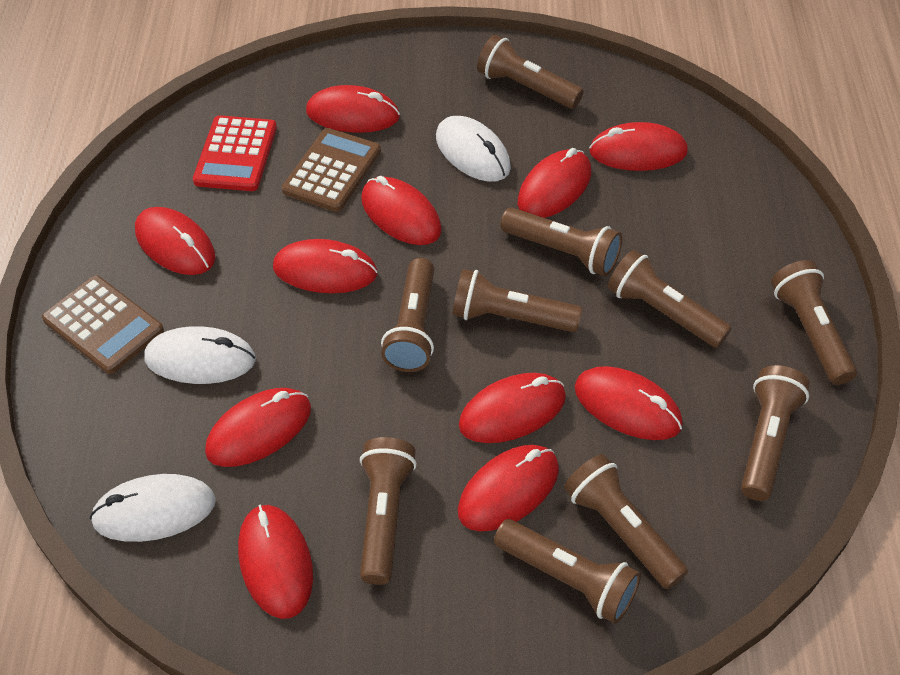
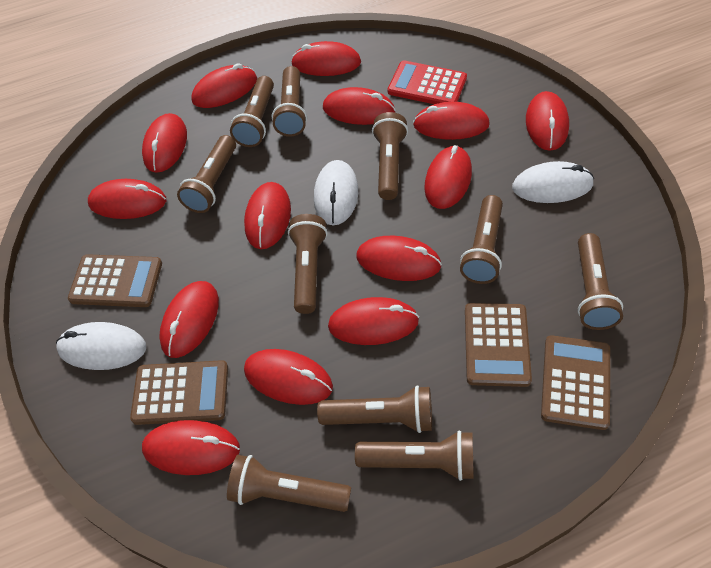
brown calculator: 2 -> 4
red mouse: 11 -> 14

